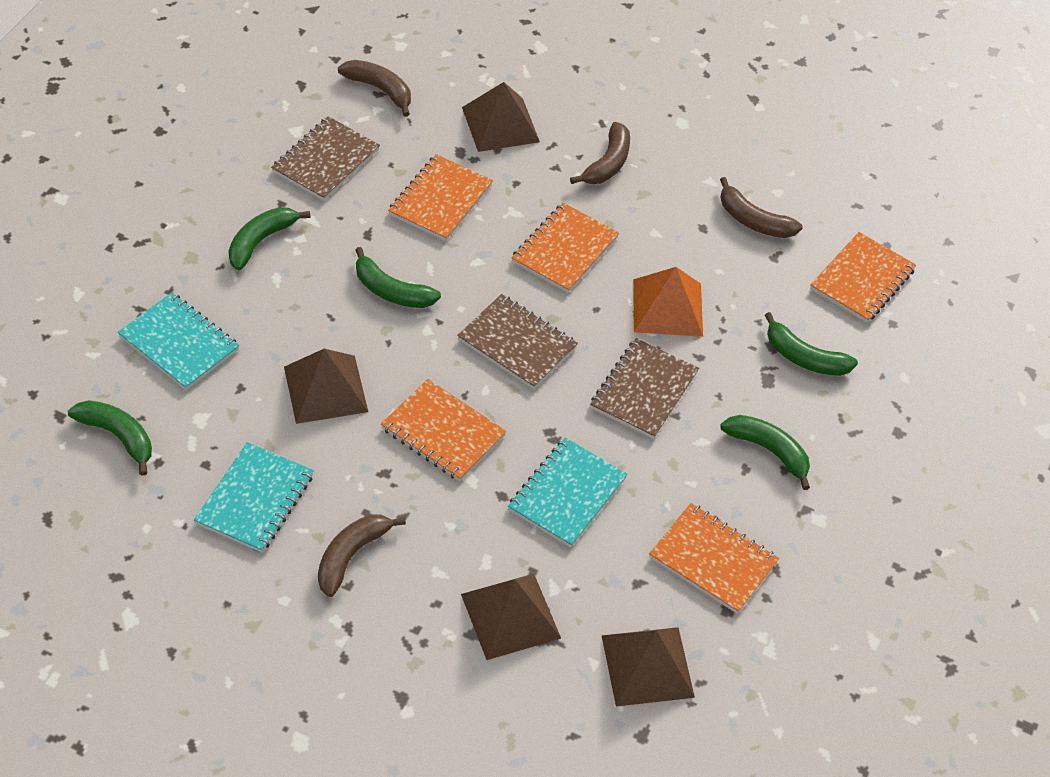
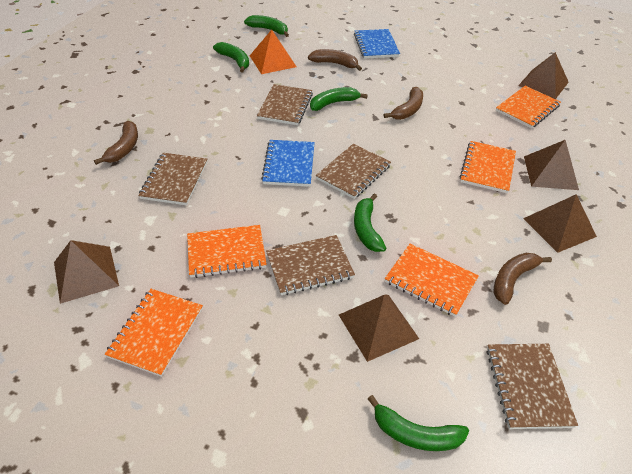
blue notebook: 0 -> 2
brown notebook: 3 -> 5
brown pyramid: 4 -> 5
turquoise notebook: 3 -> 0

